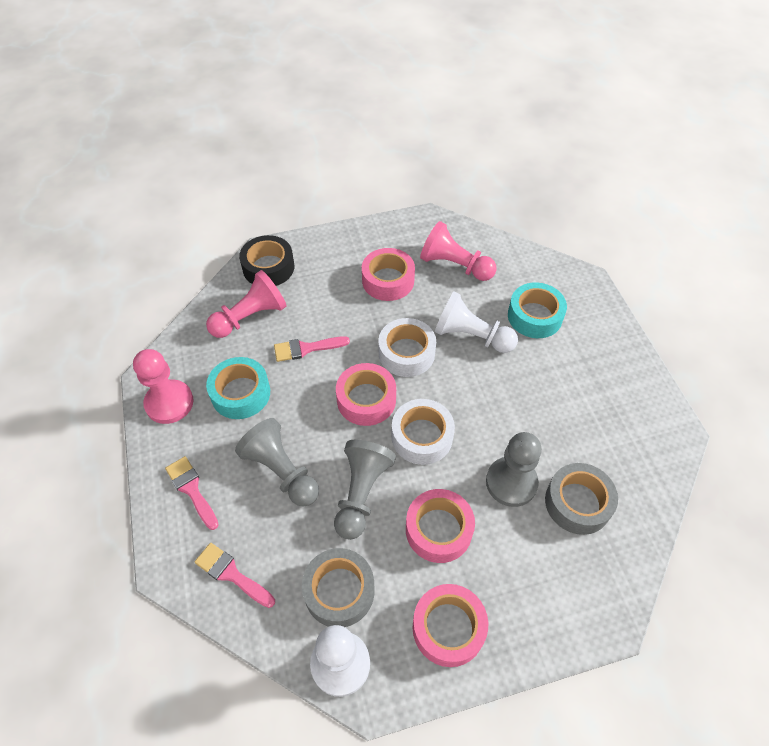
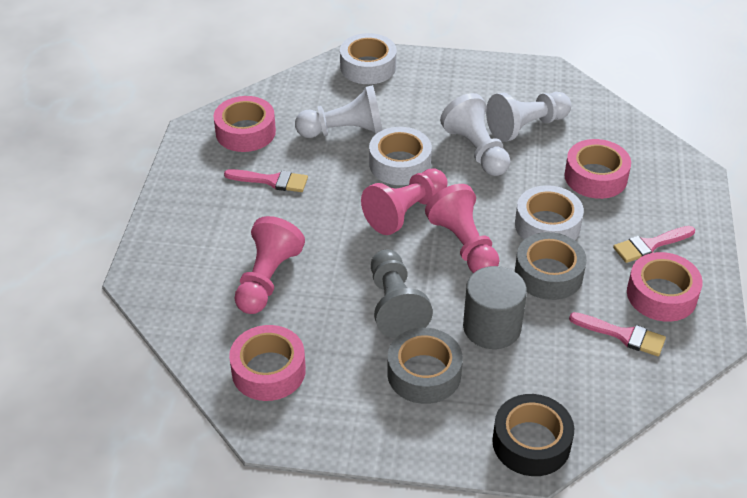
grey cylinder: 0 -> 1
grey pawn: 3 -> 1
turquoise tape: 2 -> 0
white pawn: 2 -> 3
white tape: 2 -> 3

